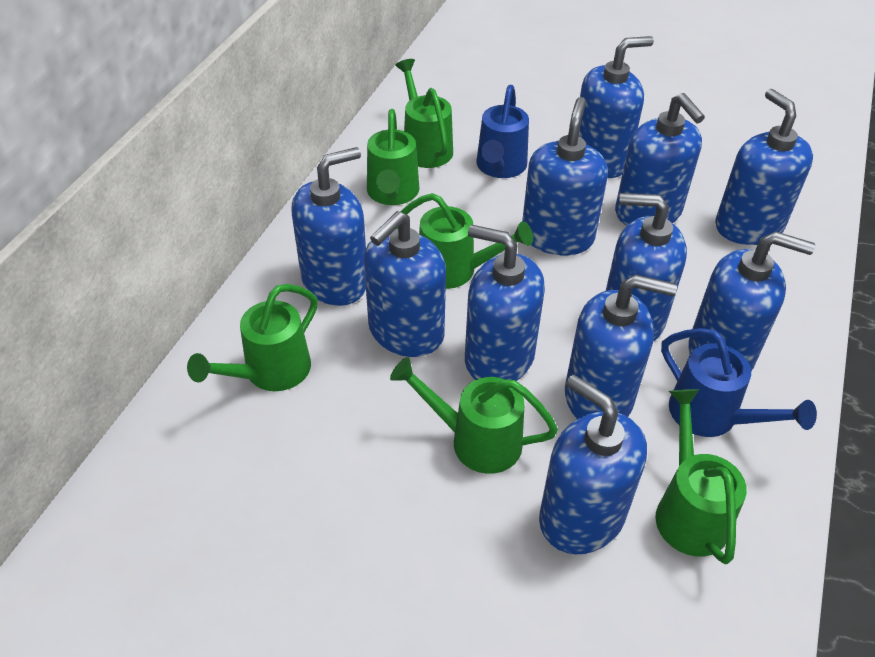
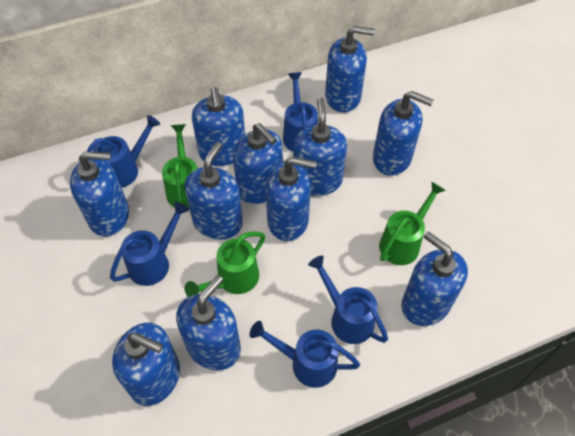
blue watering can: 2 -> 5
green watering can: 6 -> 3

